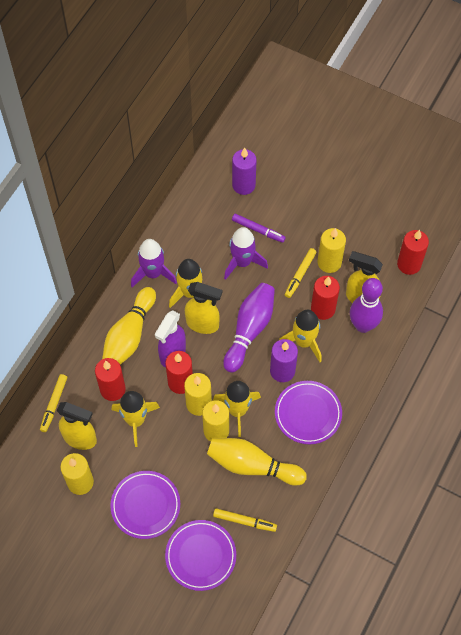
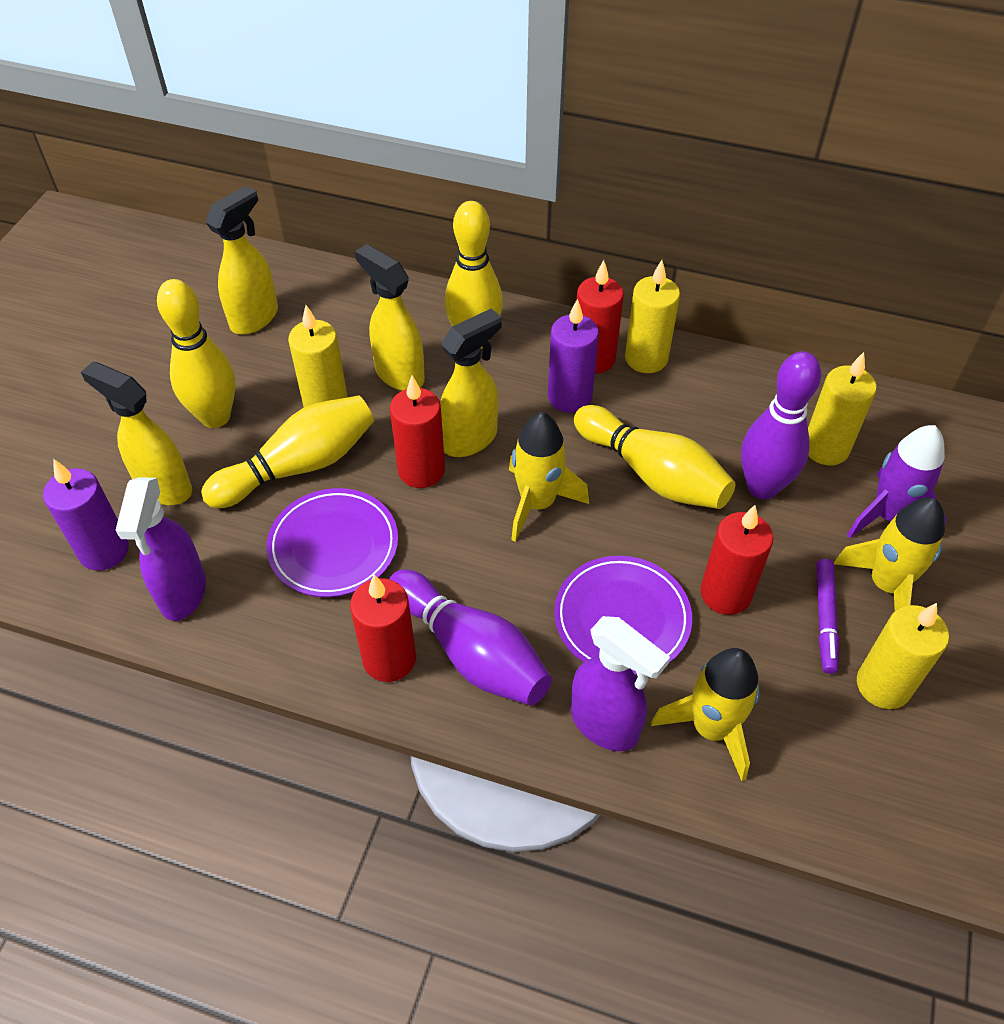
purple plate: 3 -> 2
purple rocket: 2 -> 1
purple spray bottle: 1 -> 2
yellow bowling pin: 2 -> 4
yellow marker: 3 -> 0
yellow rocket: 4 -> 3
yellow spray bottle: 3 -> 4

